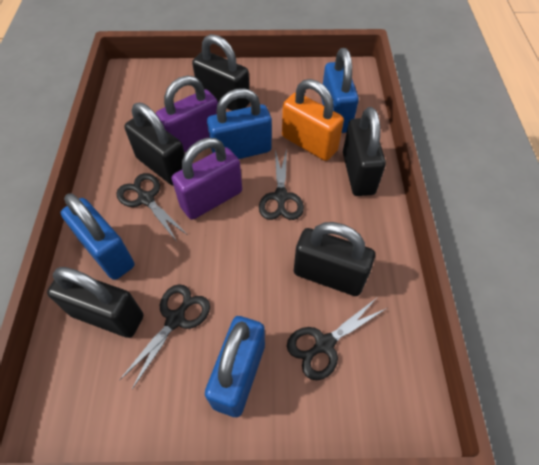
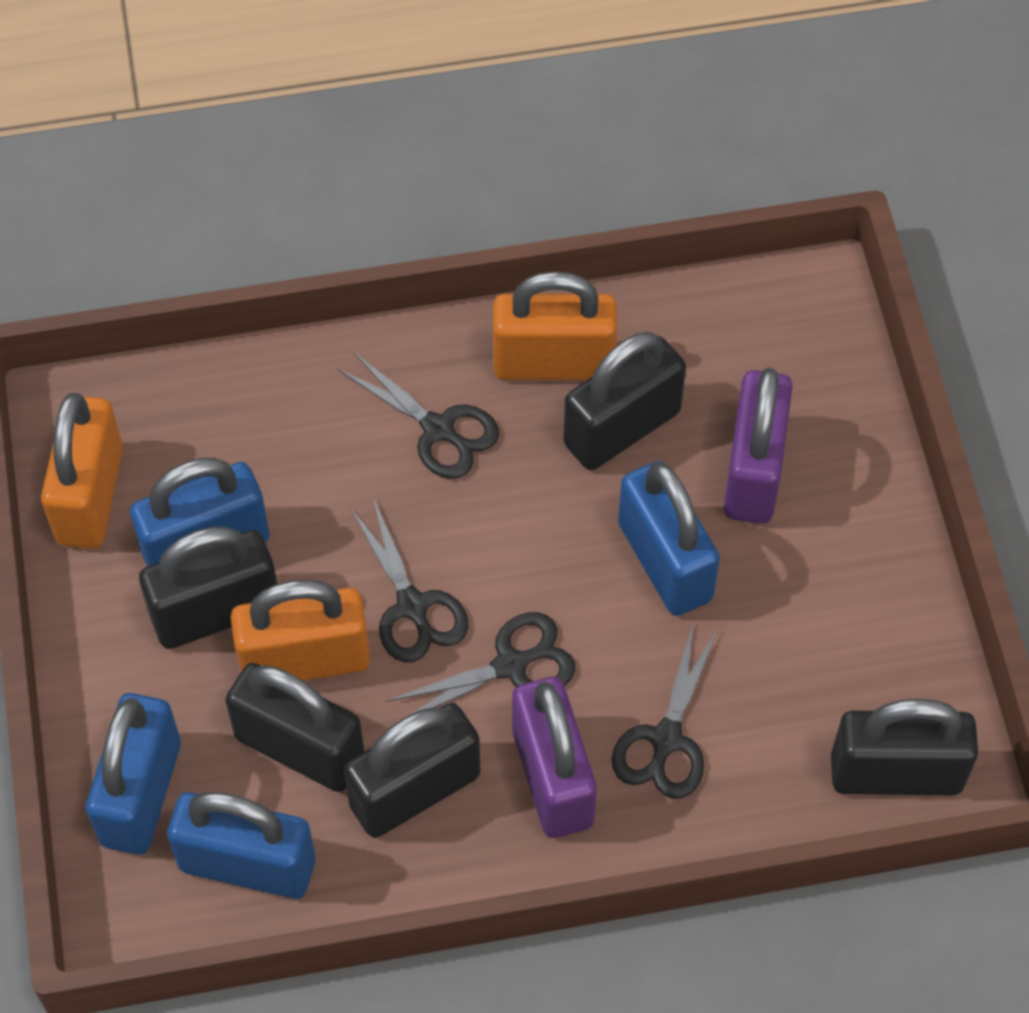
orange padlock: 1 -> 3

